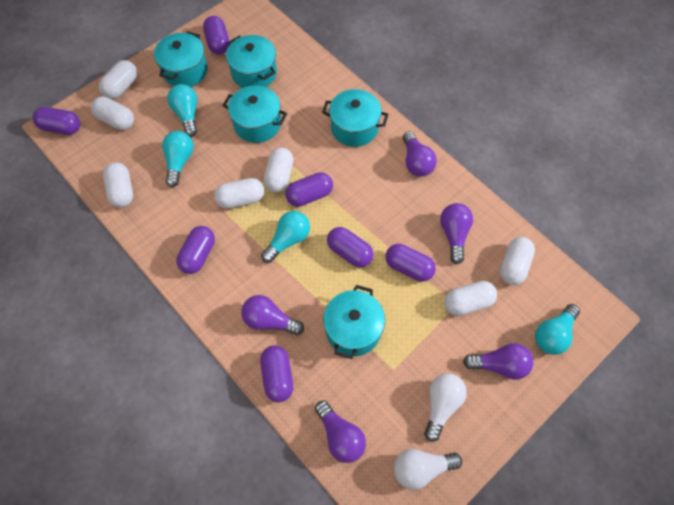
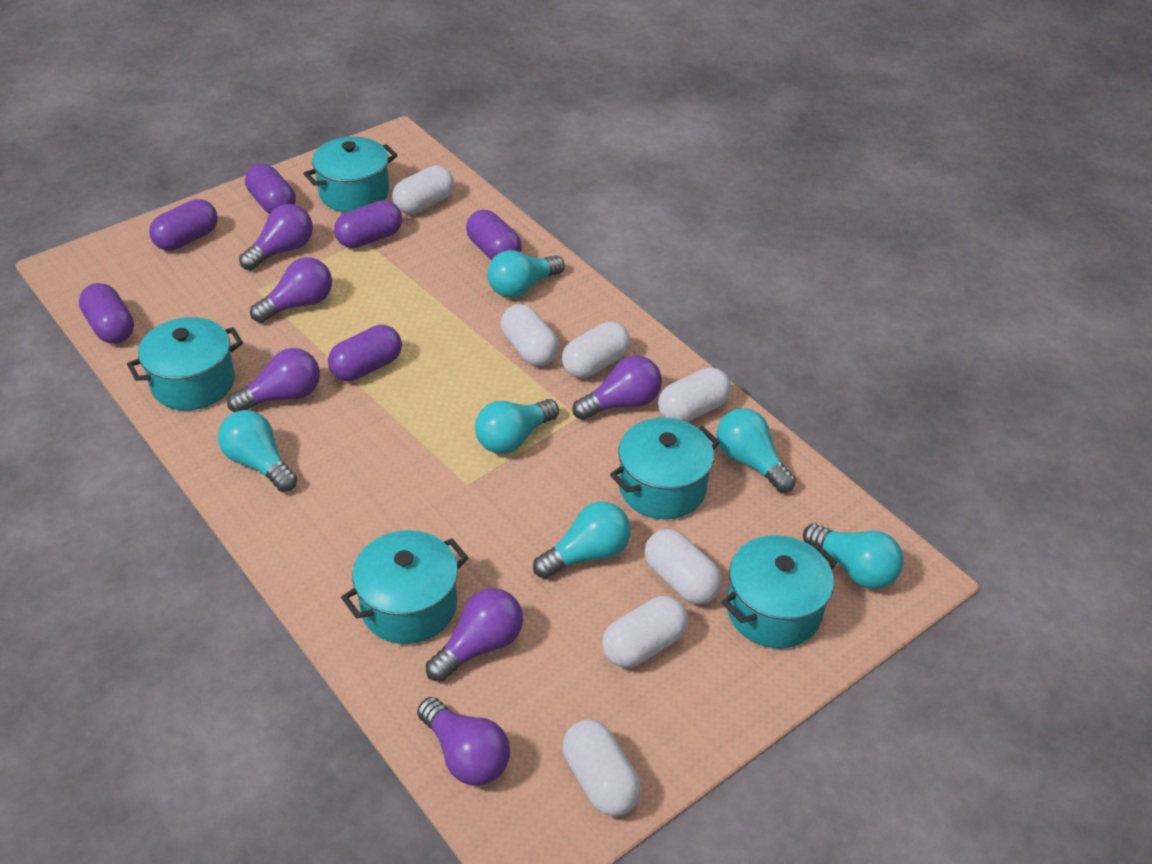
purple capsule: 7 -> 6
purple light bulb: 5 -> 6
turquoise light bulb: 4 -> 6
white light bulb: 2 -> 0

